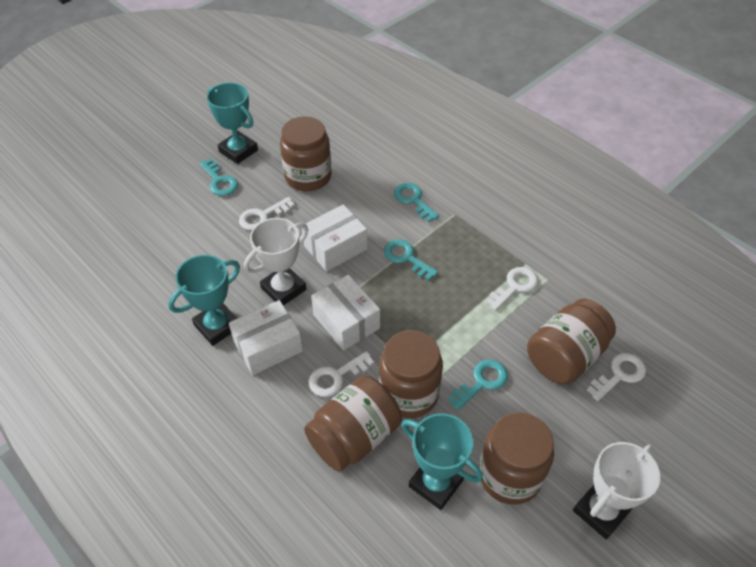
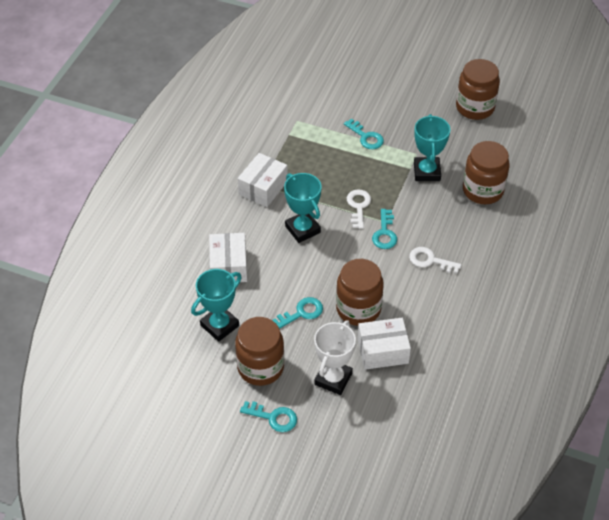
brown jar: 5 -> 4
white key: 4 -> 2
white trophy: 2 -> 1

